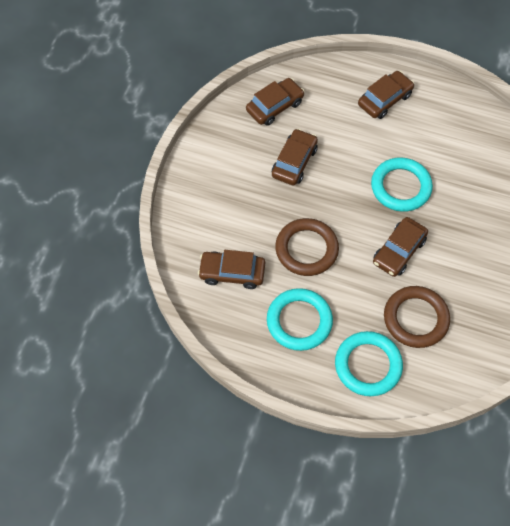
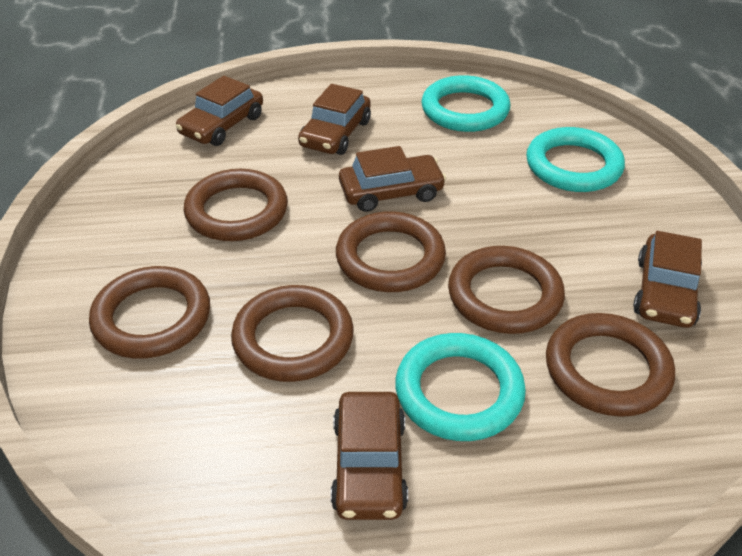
brown ring: 2 -> 6

